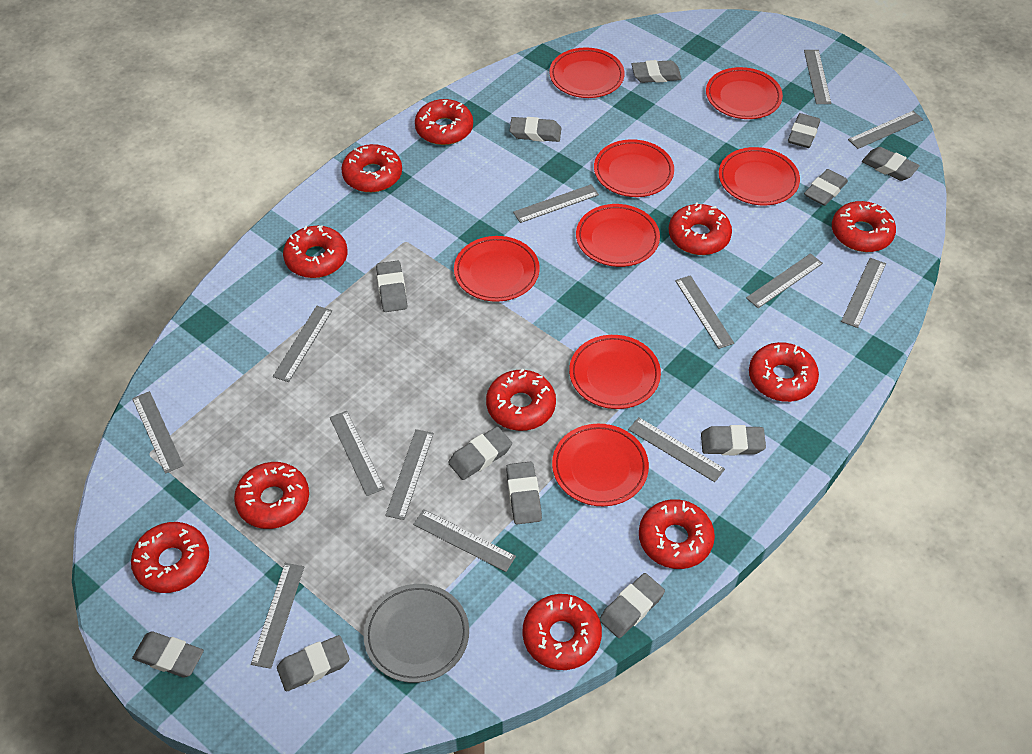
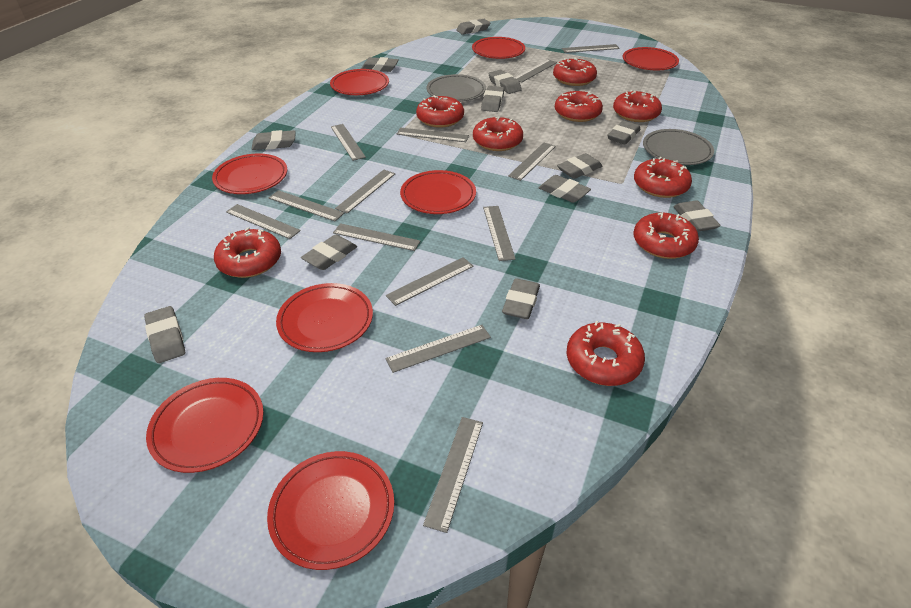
grey plate: 1 -> 2
red donut: 11 -> 9

